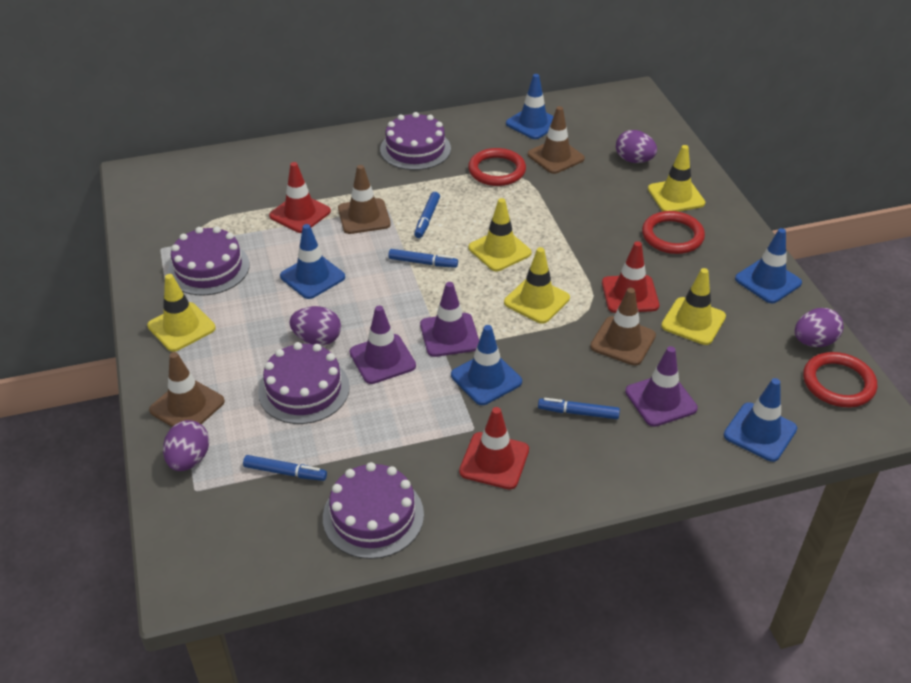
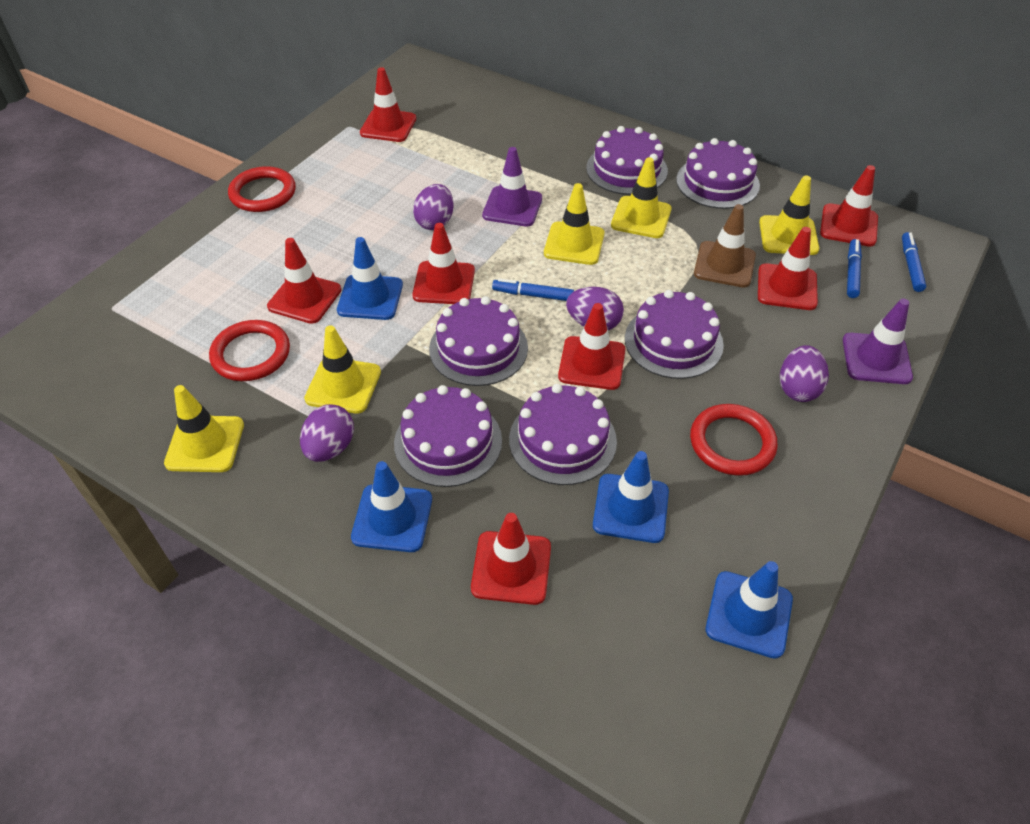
blue marker: 4 -> 3
blue traffic cone: 5 -> 4
brown traffic cone: 4 -> 1
purple cake: 4 -> 6
purple traffic cone: 3 -> 2
red traffic cone: 3 -> 7

